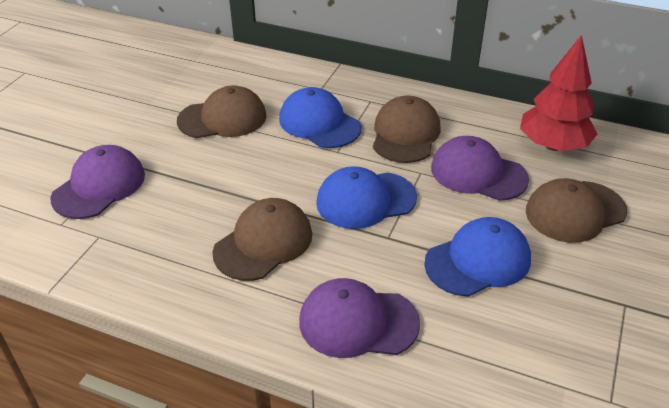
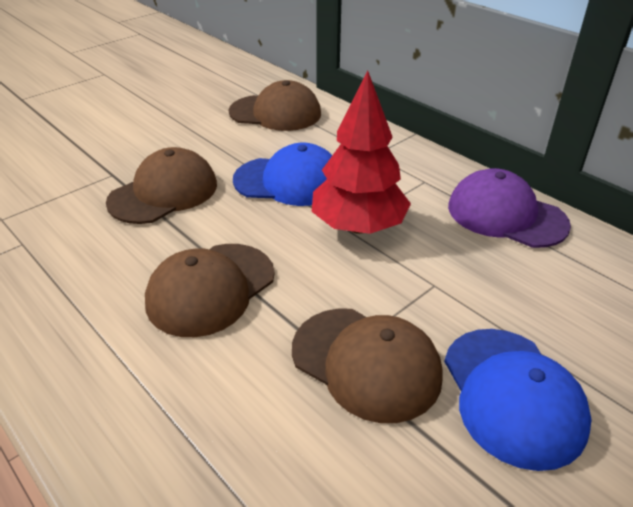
blue cap: 3 -> 2
purple cap: 3 -> 1

